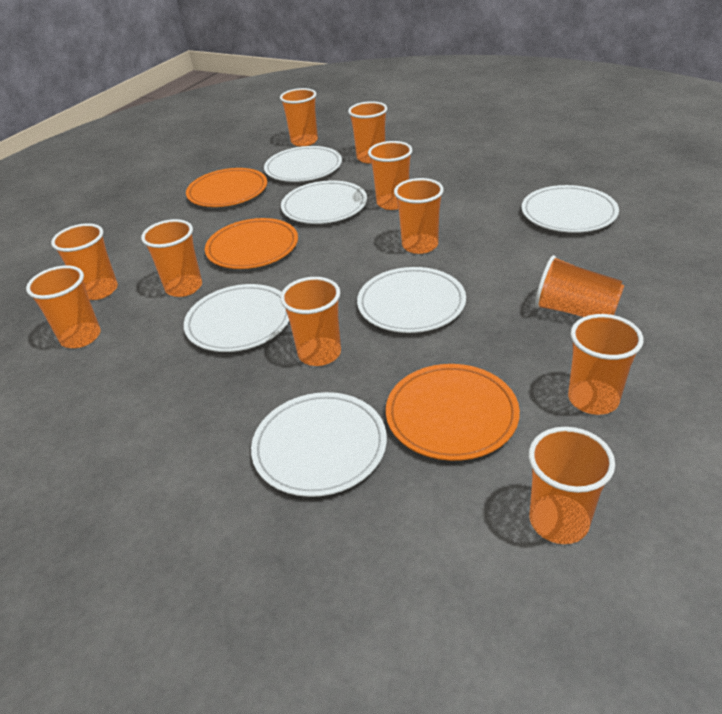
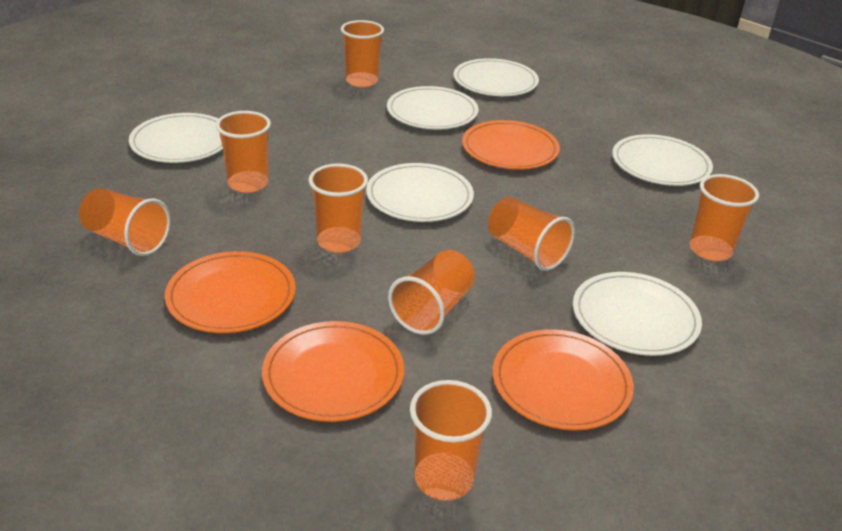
orange cup: 11 -> 8
orange plate: 3 -> 4

